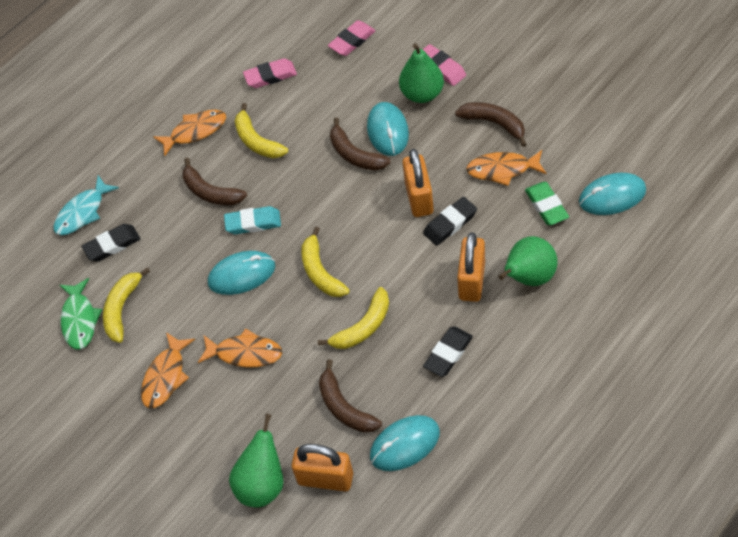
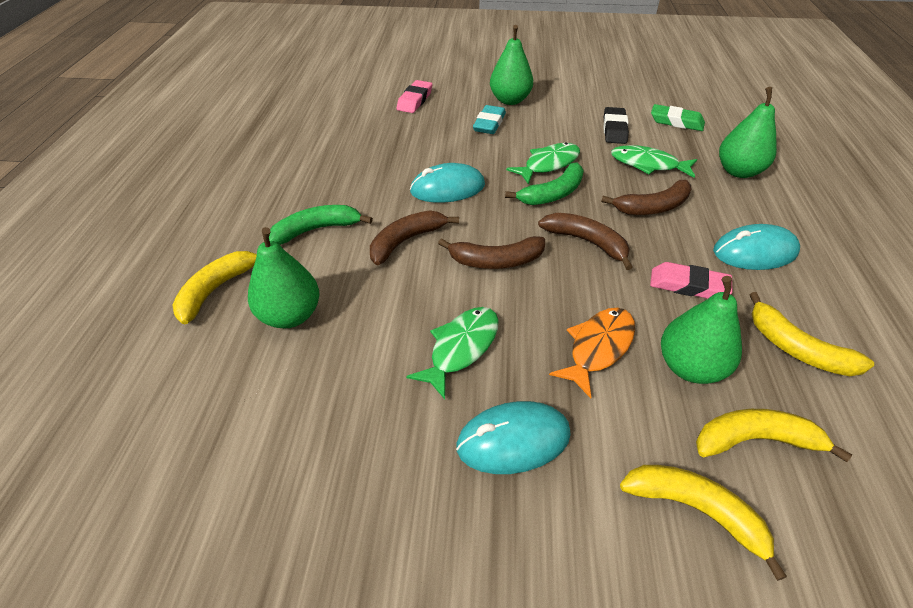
black eraser: 3 -> 1
green banana: 0 -> 2
green fish: 1 -> 3
green pear: 3 -> 4
orange fish: 4 -> 1
orange padlock: 3 -> 0
pink eraser: 3 -> 2
turquoise fish: 1 -> 0
turquoise mouse: 4 -> 3

